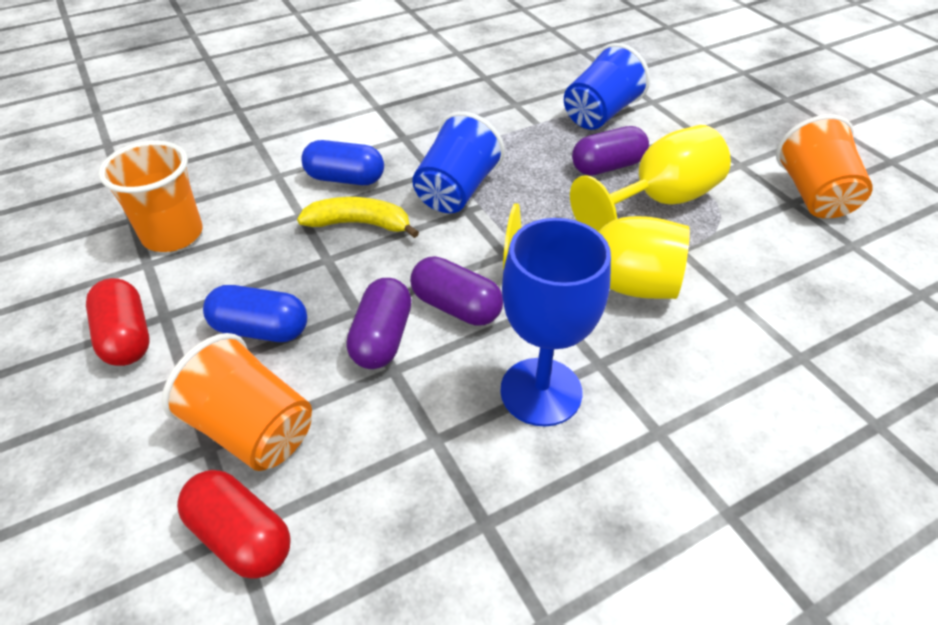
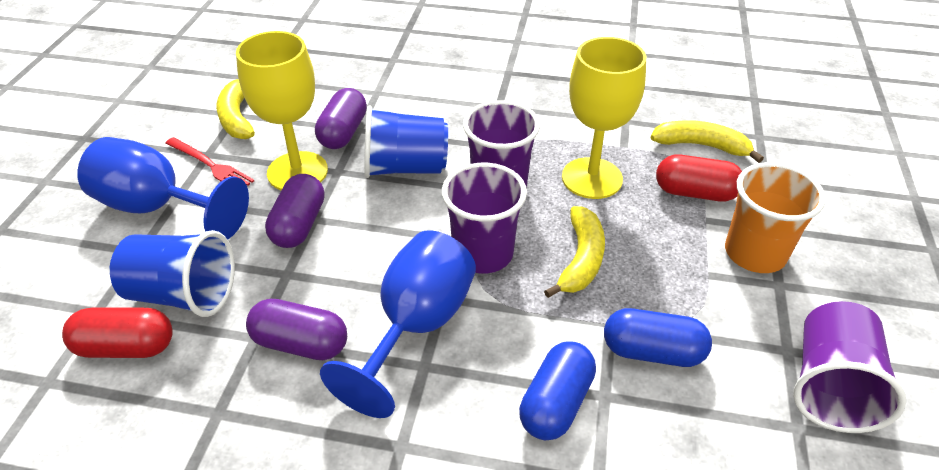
blue goblet: 1 -> 2
orange cup: 3 -> 1
purple cup: 0 -> 3
red fork: 0 -> 1
yellow banana: 1 -> 3

